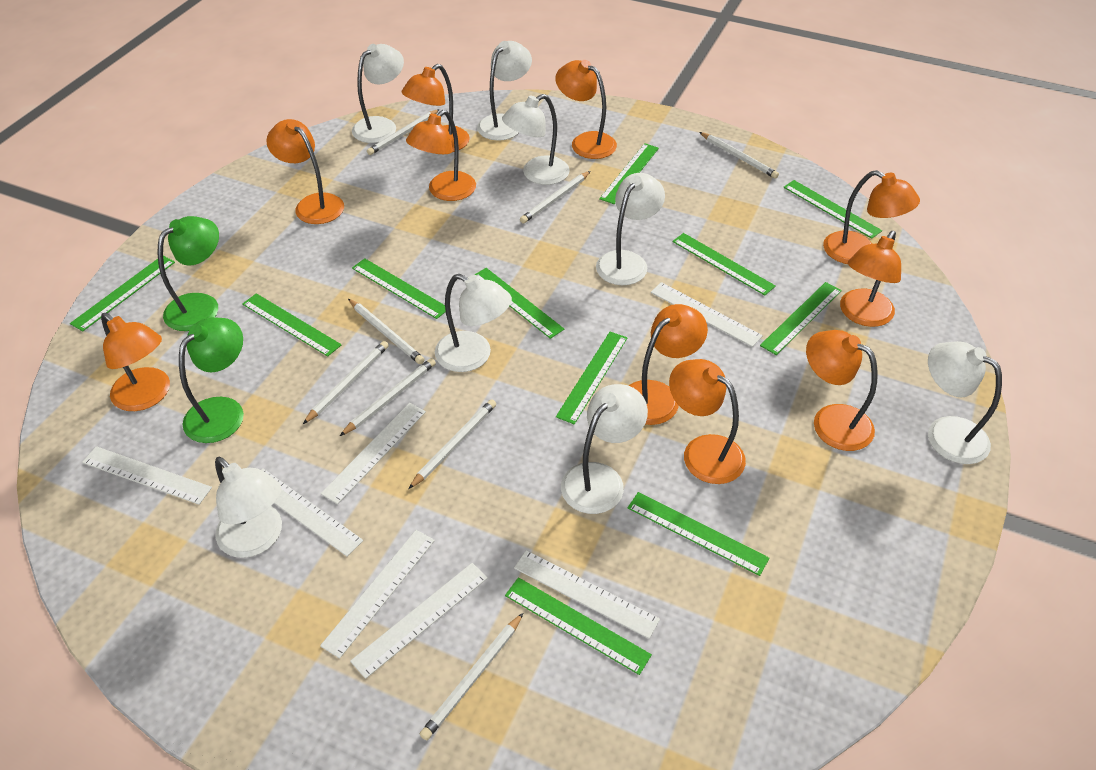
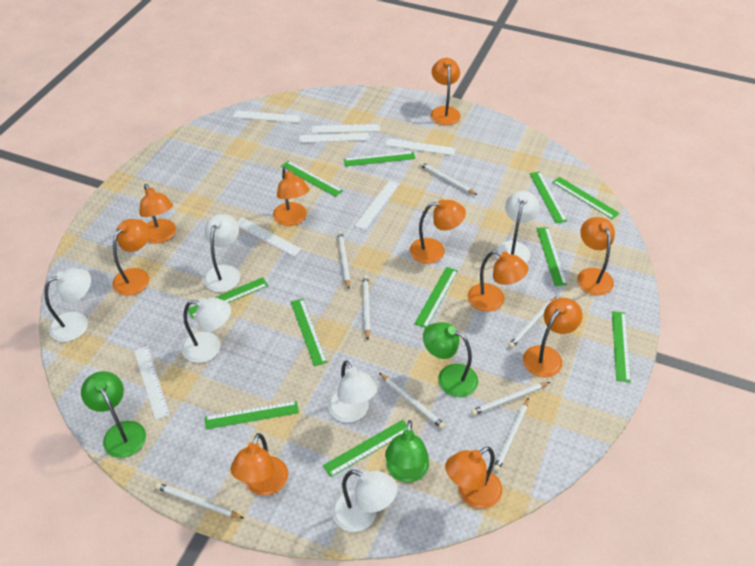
green lamp: 2 -> 3
white lamp: 8 -> 6

